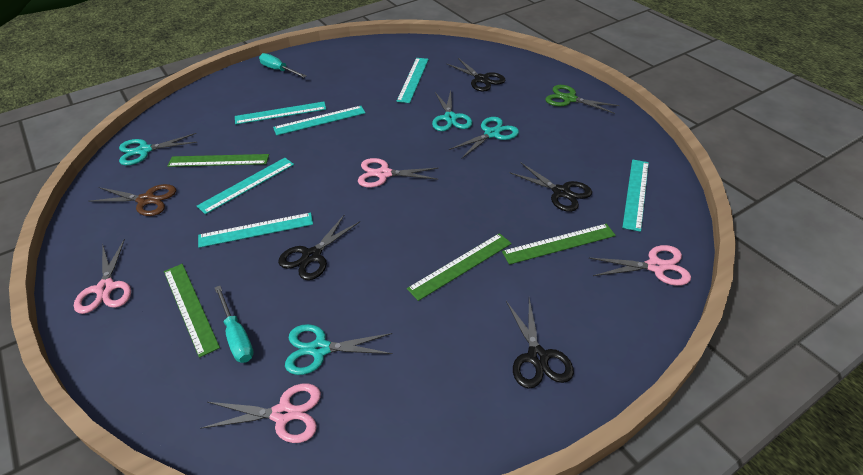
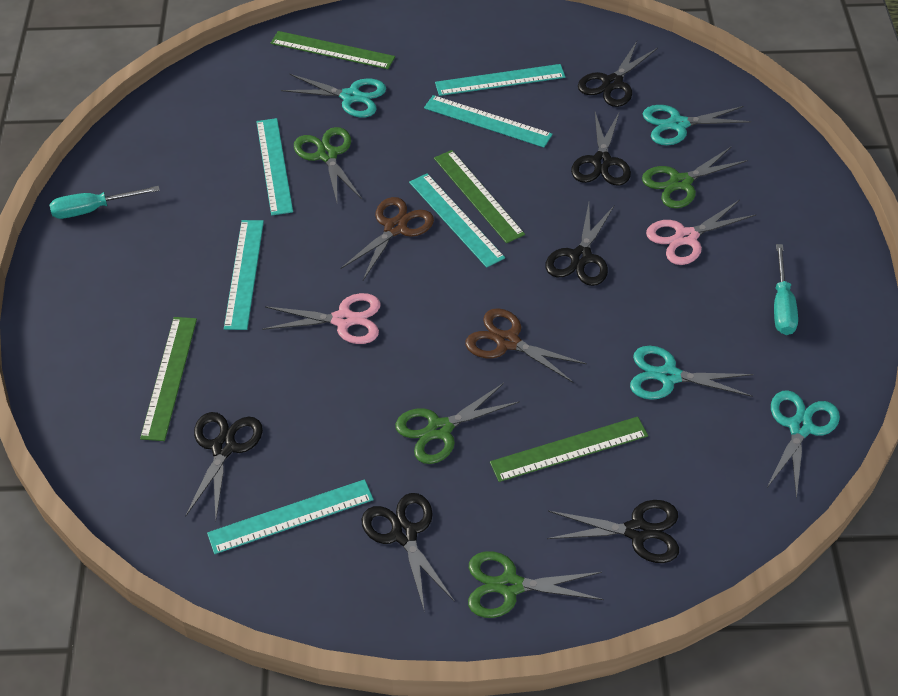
black scissors: 4 -> 6
brown scissors: 1 -> 2
green scissors: 1 -> 4
pink scissors: 4 -> 2

